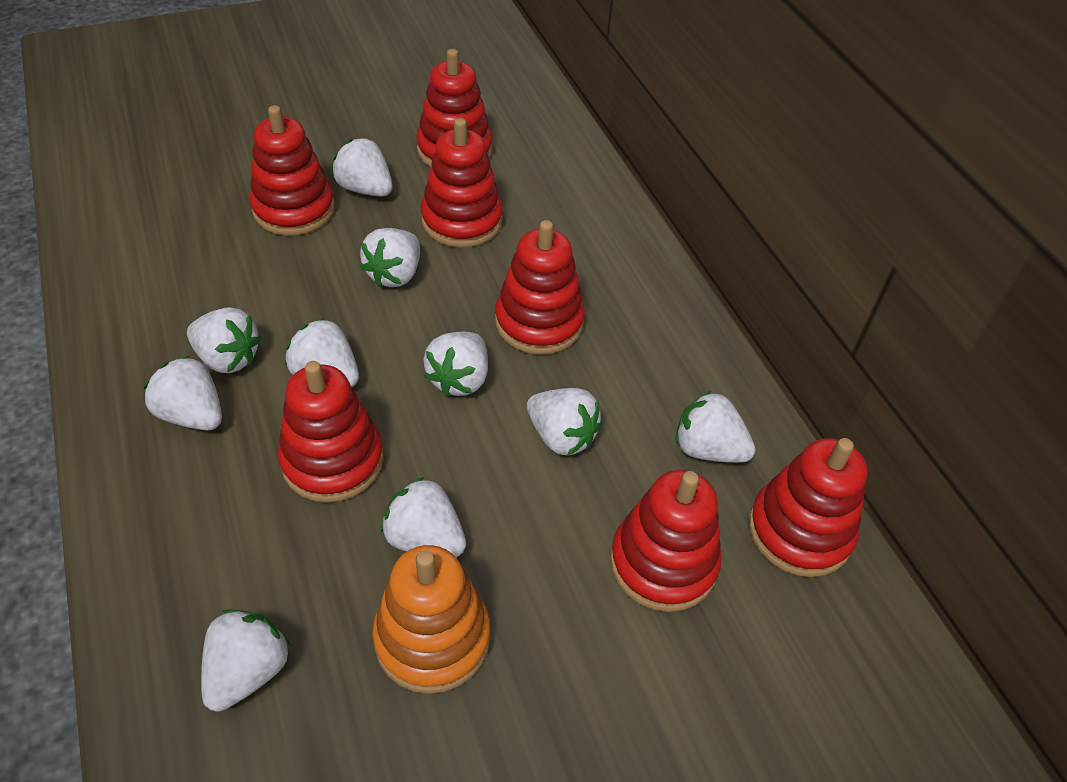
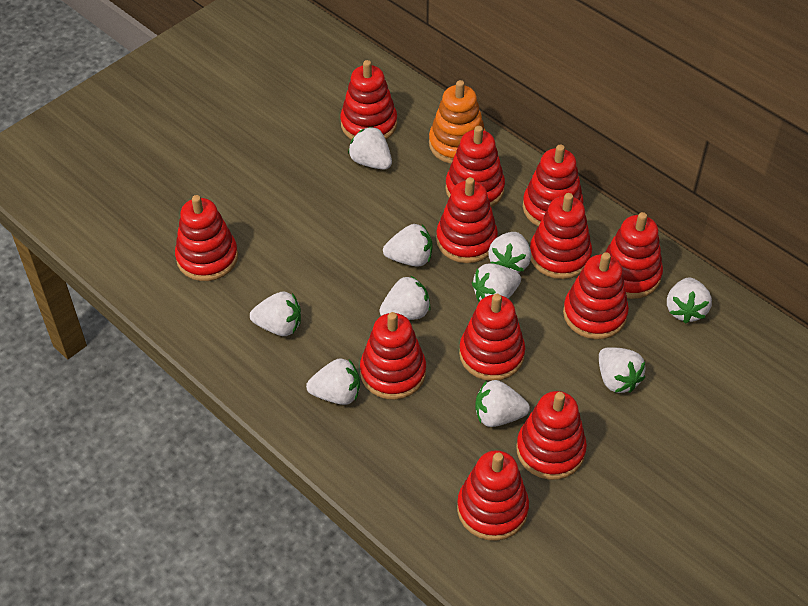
red stacking toy: 7 -> 12

